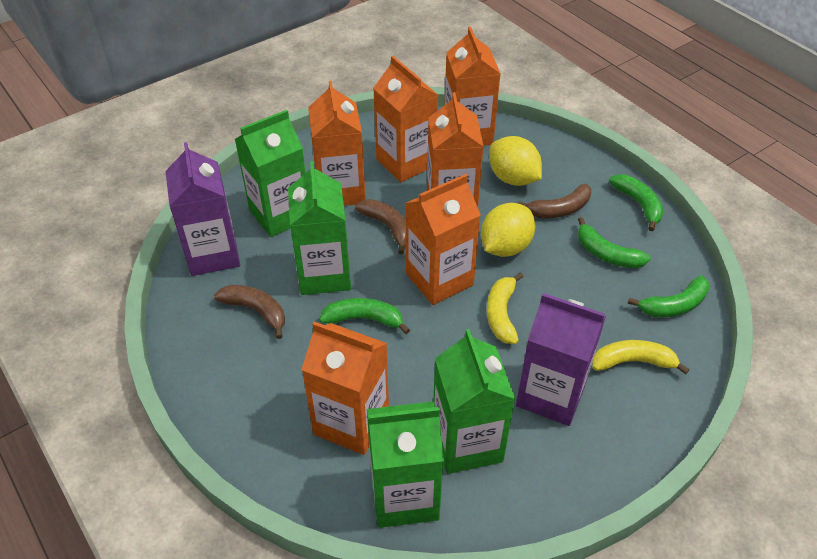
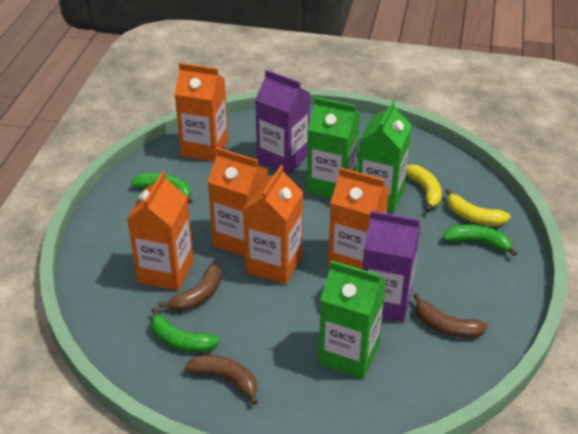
green banana: 4 -> 3
green carton: 4 -> 3
orange carton: 6 -> 5
yellow lemon: 2 -> 0

